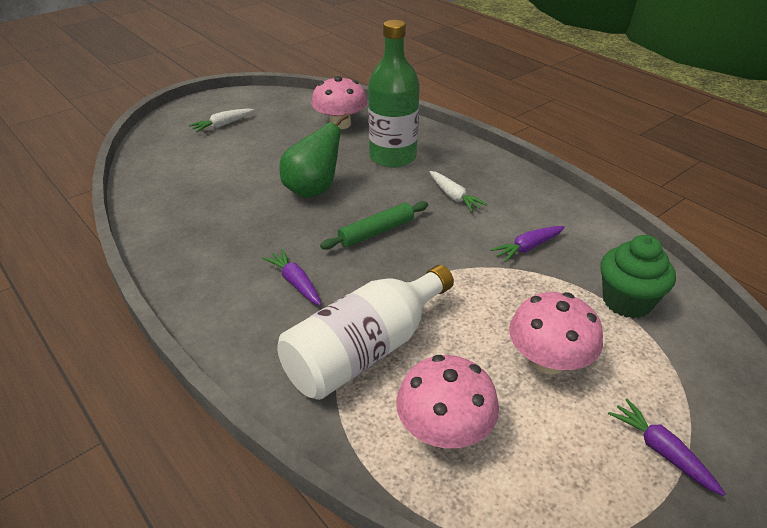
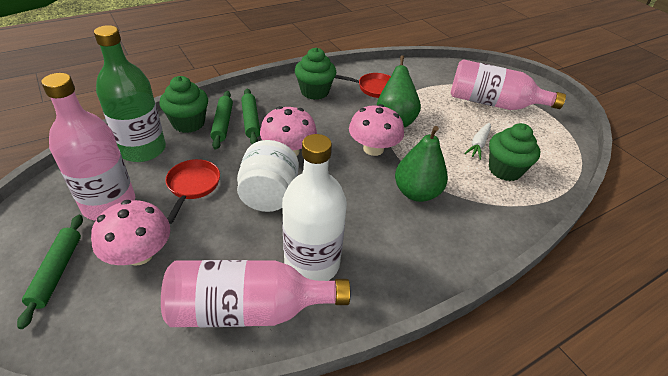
green cupcake: 1 -> 3
green pear: 1 -> 2
green rolling pin: 1 -> 3
pink bottle: 0 -> 3
purple carrot: 3 -> 0
red pan: 0 -> 2
white carrot: 2 -> 1
white jar: 0 -> 1

